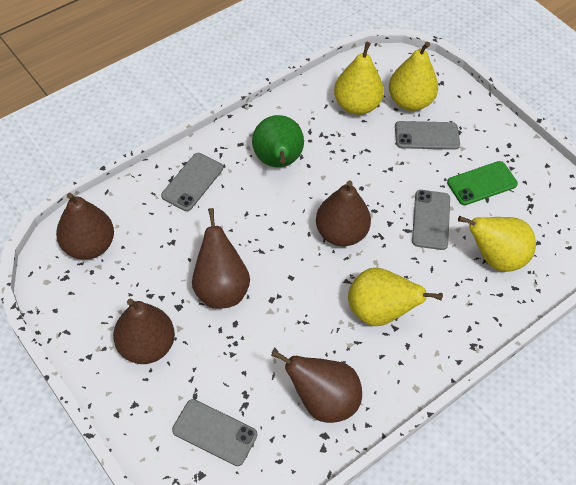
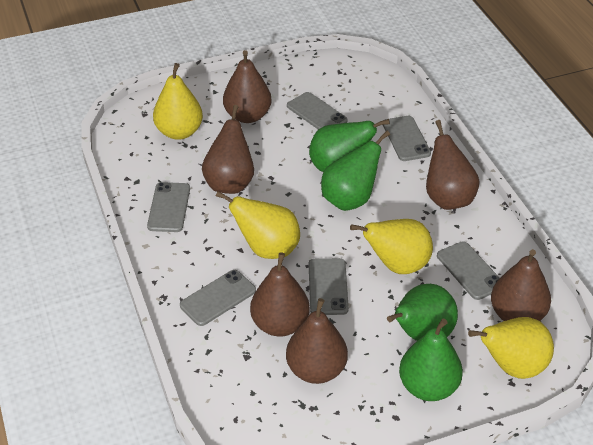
brown pear: 5 -> 6
green pear: 1 -> 4
green phone: 1 -> 0
grey phone: 4 -> 6

